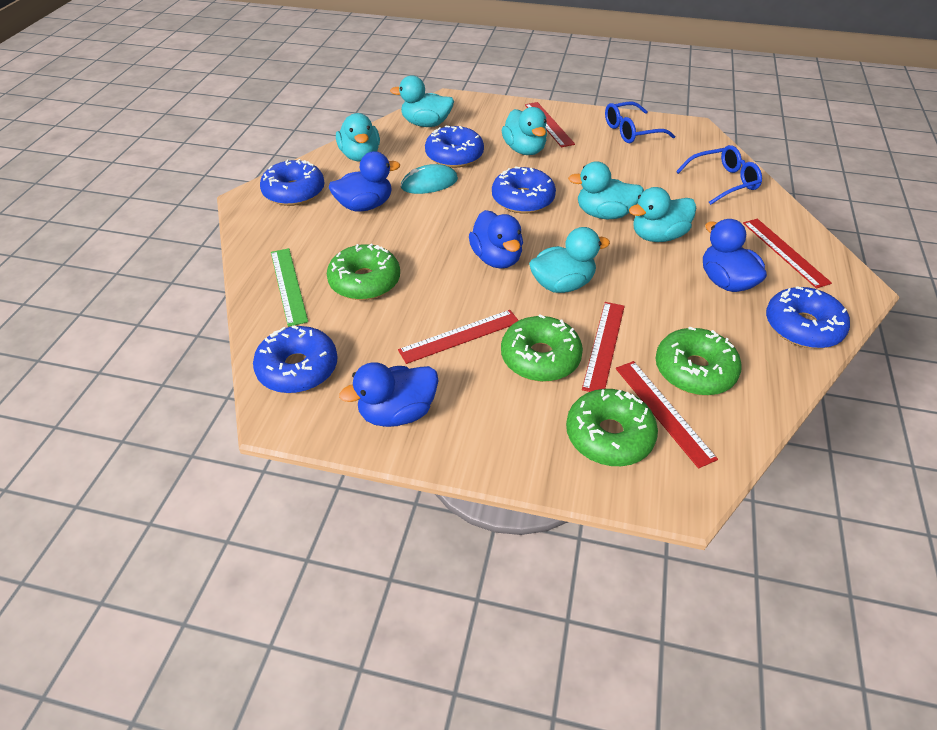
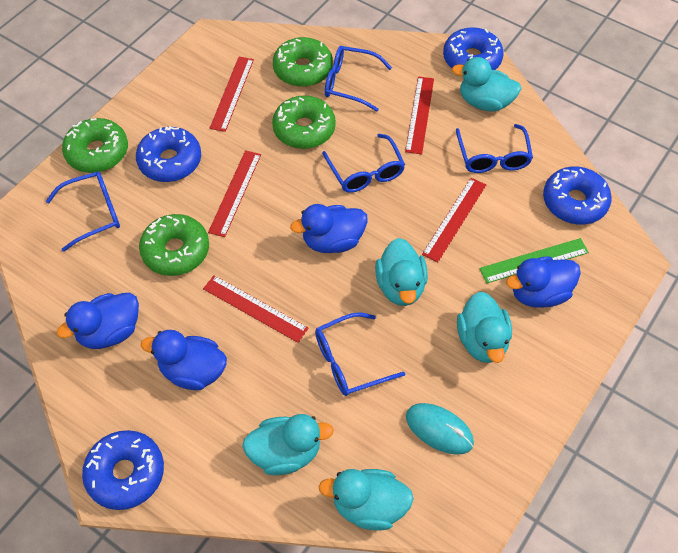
blue donut: 5 -> 4
blue glasses: 2 -> 5
turquoise duck: 6 -> 5

